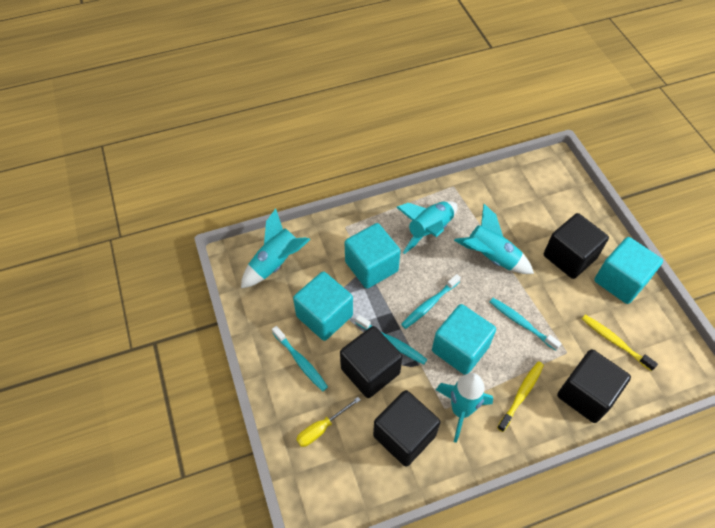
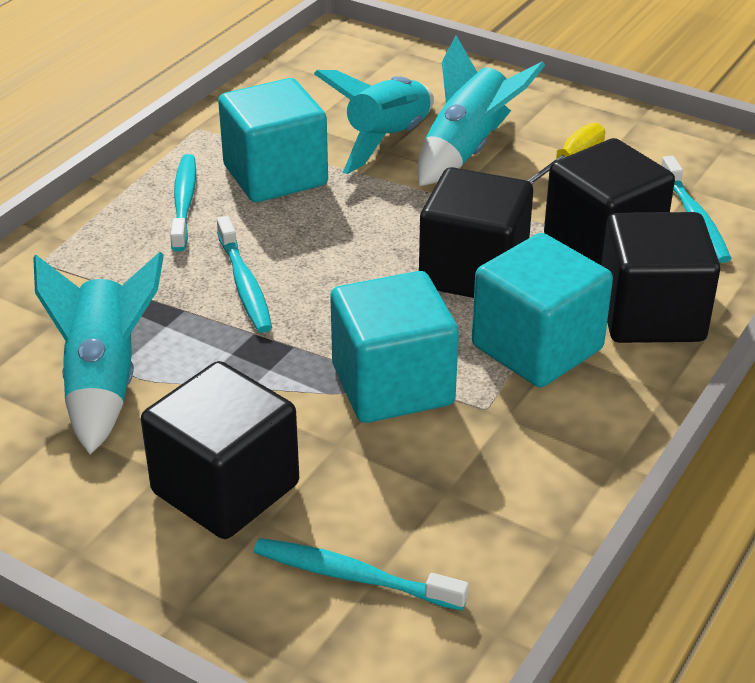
turquoise cube: 4 -> 3
turquoise rocket: 4 -> 3
yellow toothbrush: 2 -> 0

